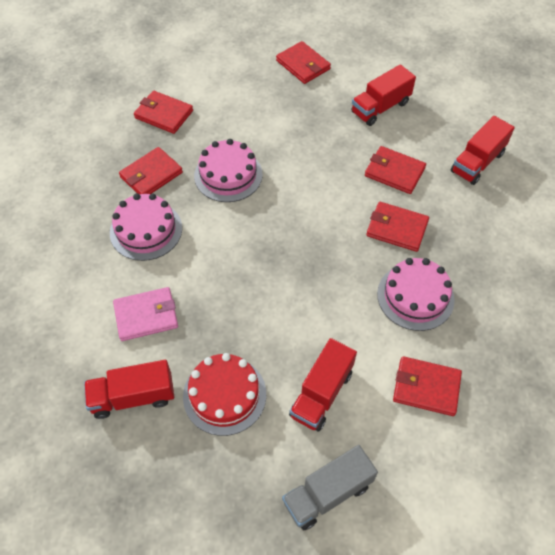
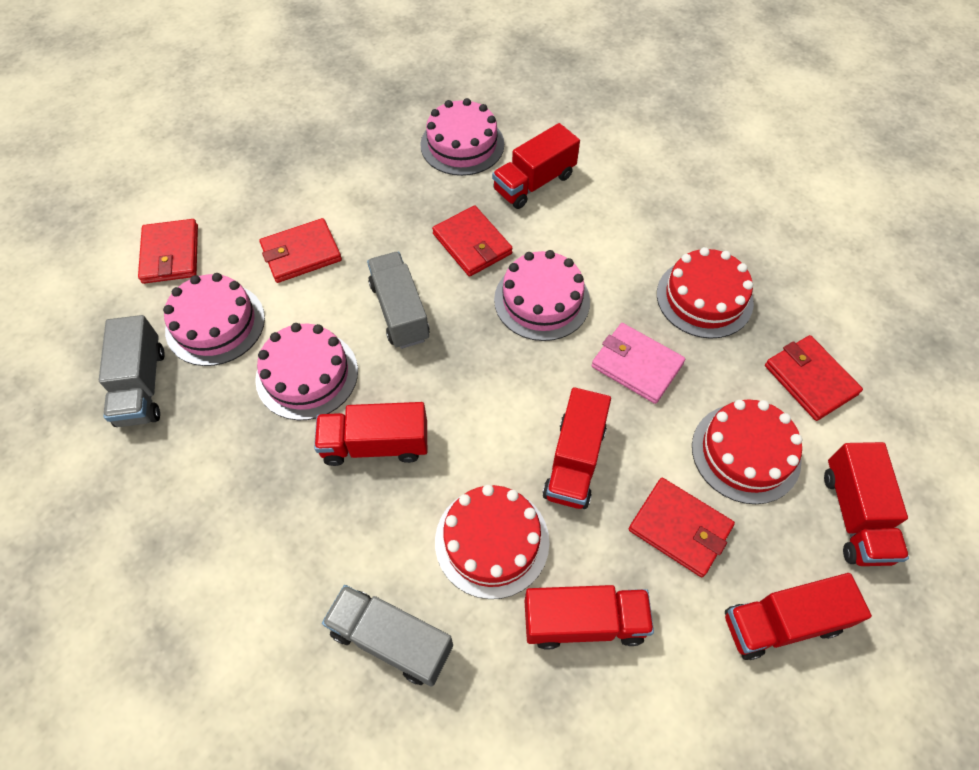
grey truck: 1 -> 3
pink cake: 3 -> 4
red cake: 1 -> 3
red truck: 4 -> 6
red wallet: 6 -> 5

